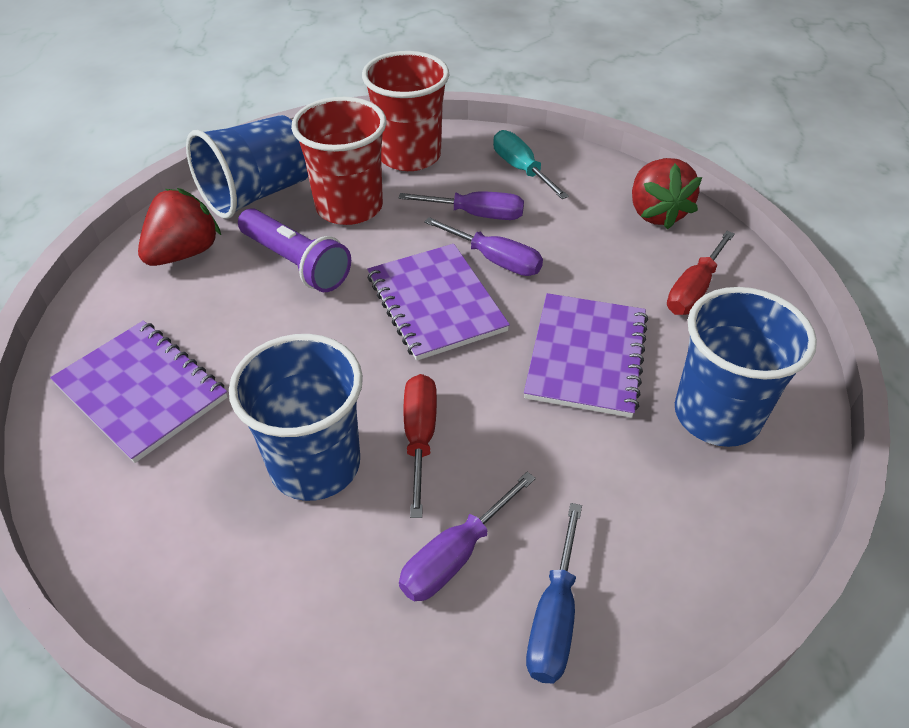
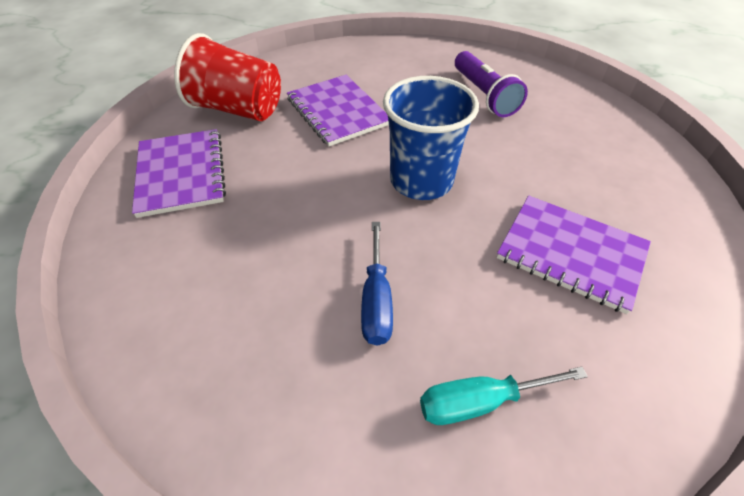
blue cup: 3 -> 1
purple screwdriver: 3 -> 0
red cup: 2 -> 1
red screwdriver: 2 -> 0
red strawberry: 2 -> 0

